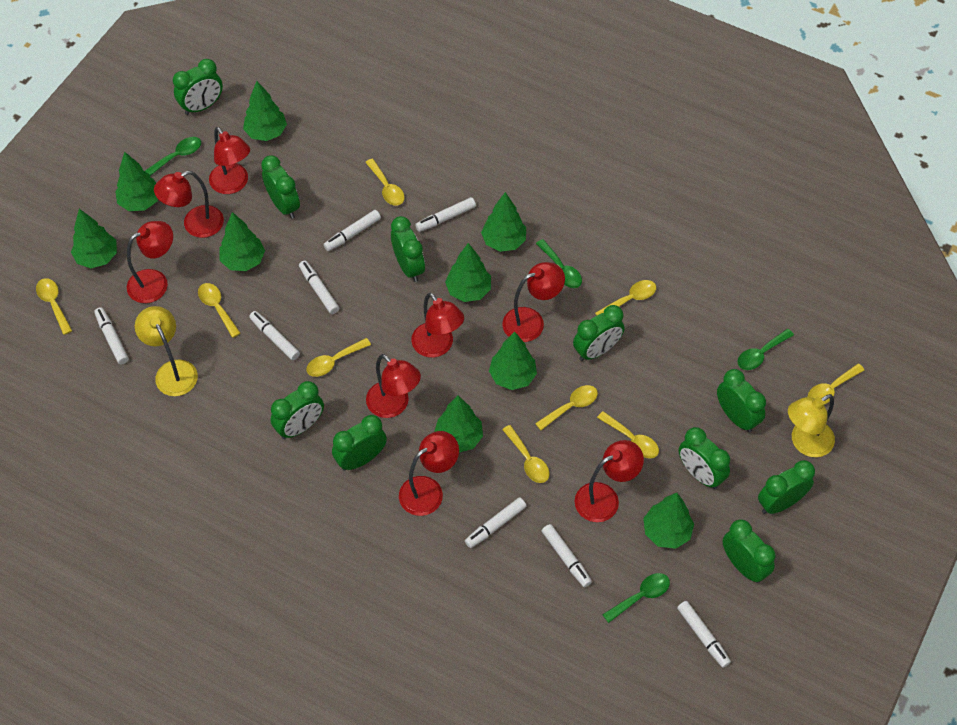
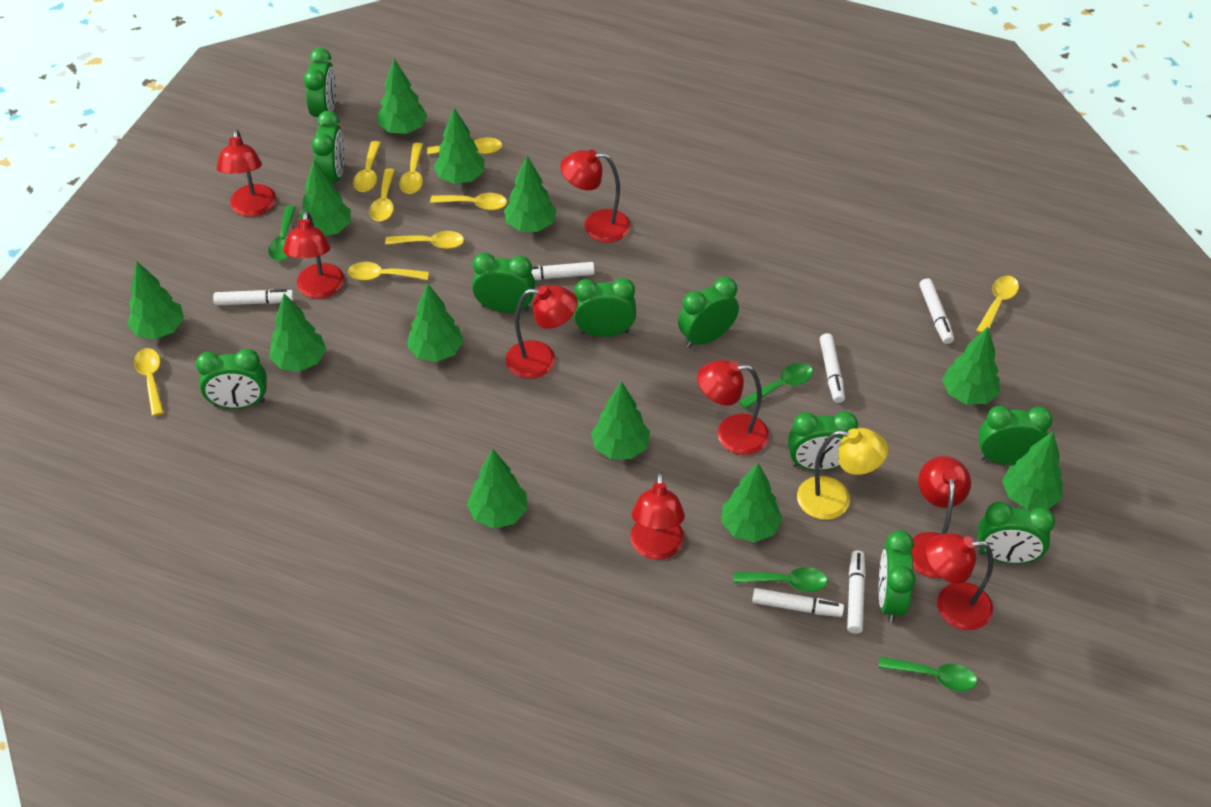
green tree: 9 -> 12
white marker: 8 -> 6
yellow lamp: 2 -> 1

